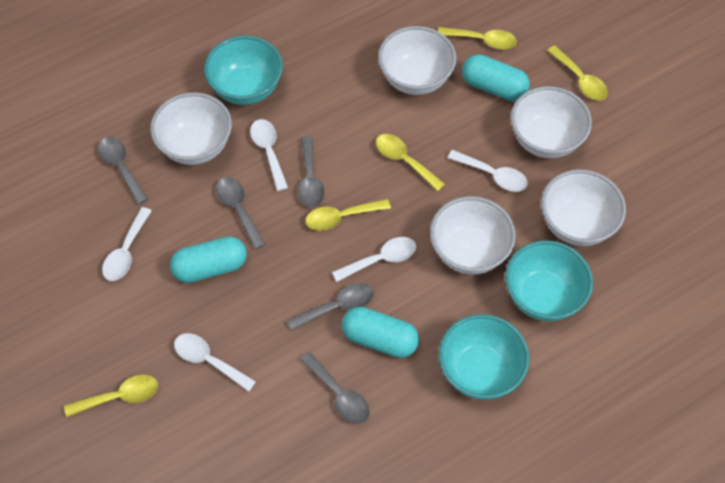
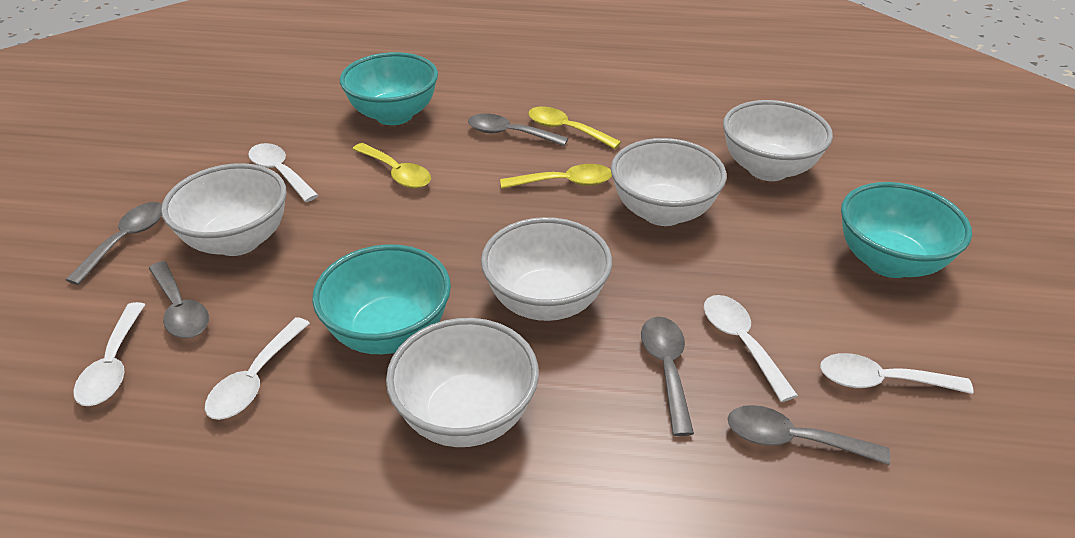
turquoise capsule: 3 -> 0
yellow spoon: 5 -> 3

